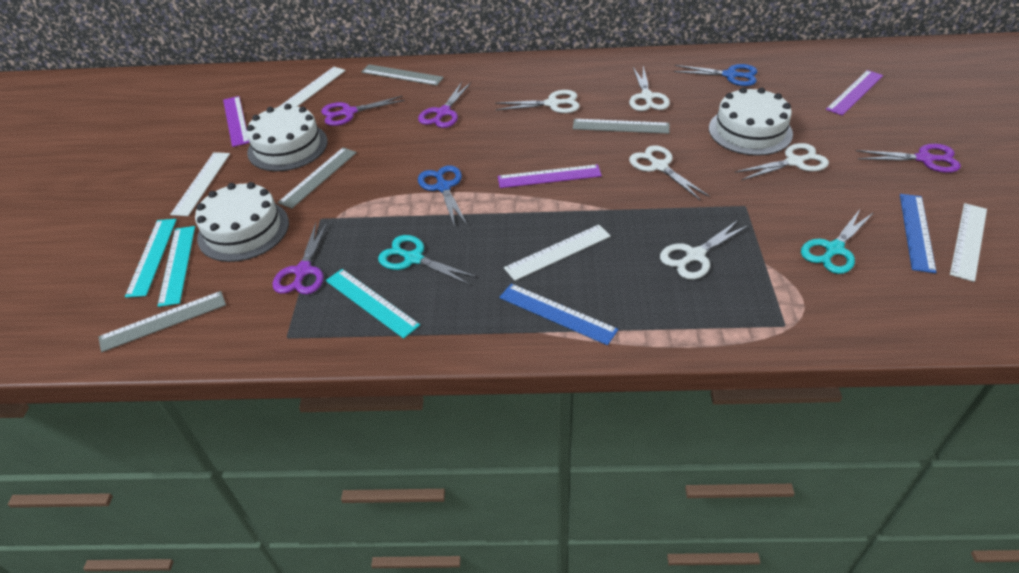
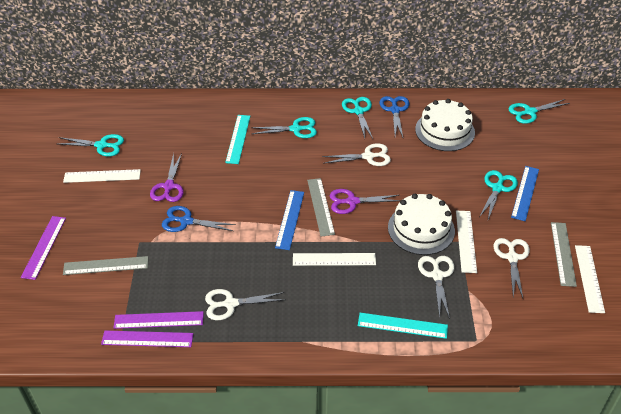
grey ruler: 4 -> 3
purple scissors: 4 -> 2
turquoise ruler: 3 -> 2
turquoise scissors: 2 -> 5
white cake: 3 -> 2
white scissors: 5 -> 4

